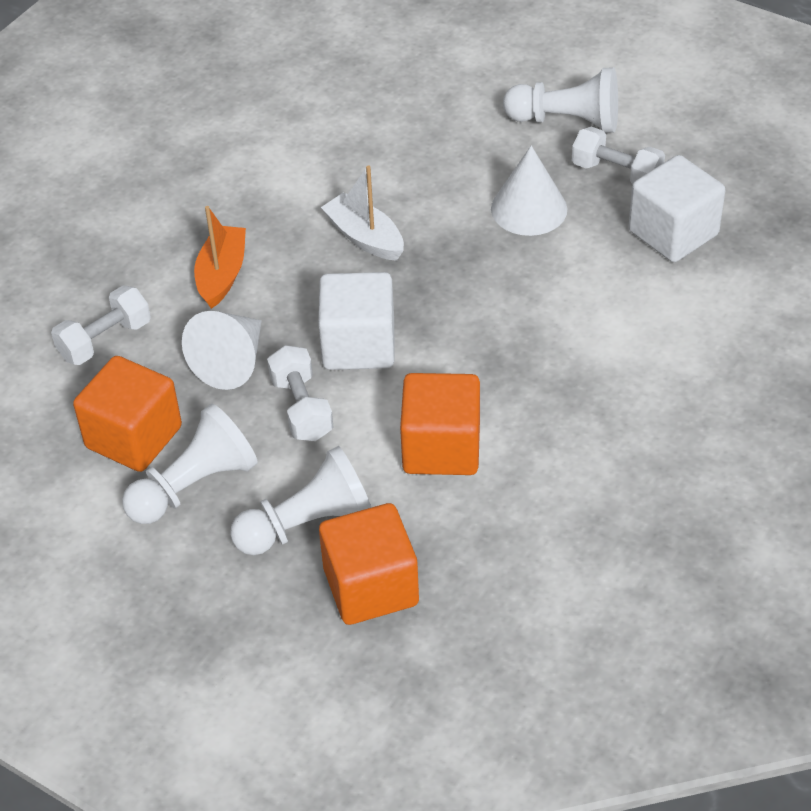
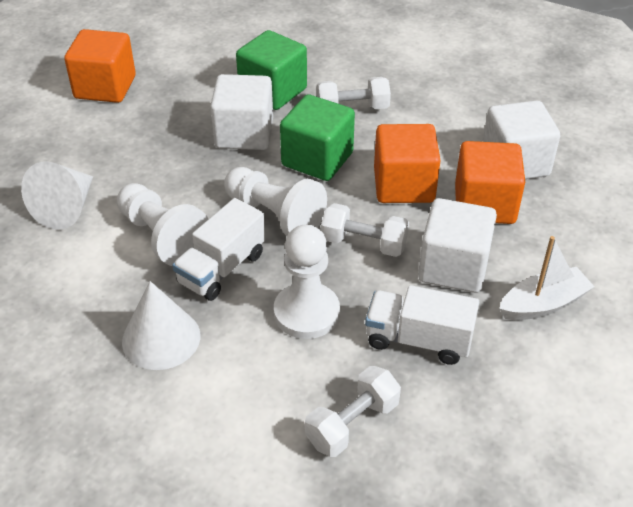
green cube: 0 -> 2
orange boat: 1 -> 0
white cube: 2 -> 3
white truck: 0 -> 2

